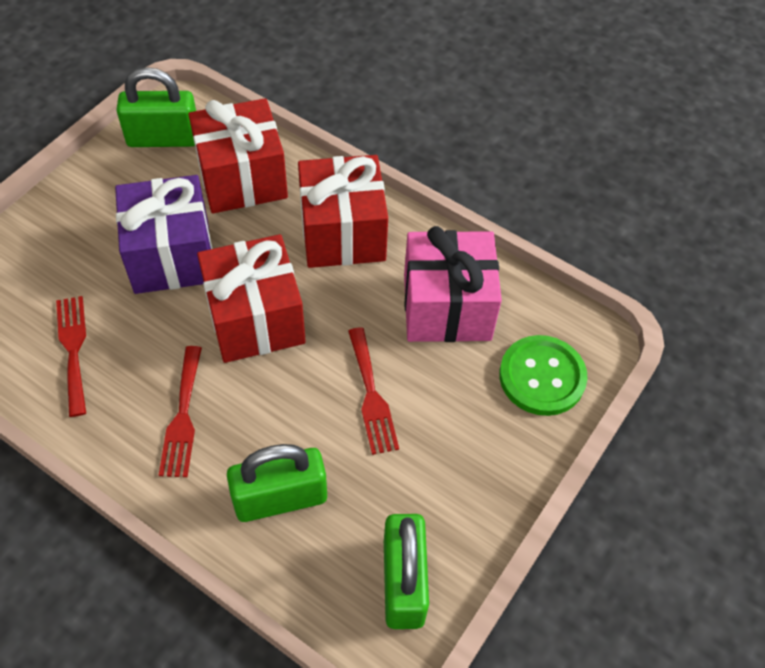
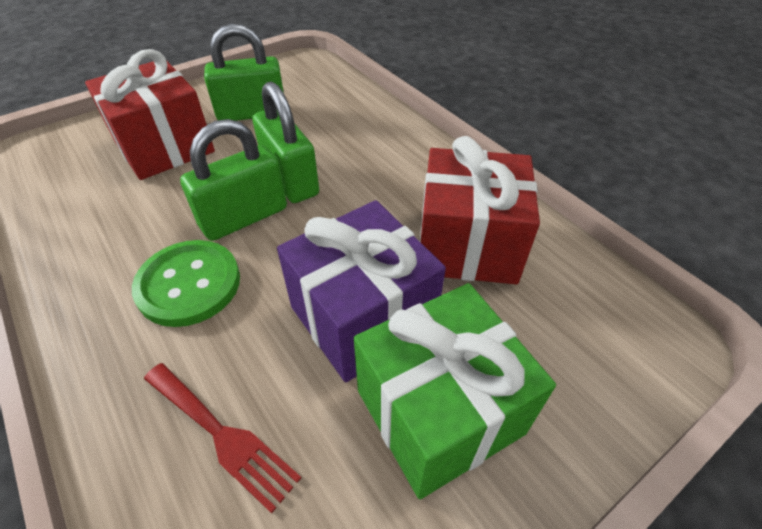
green gift: 0 -> 1
pink gift: 1 -> 0
red fork: 3 -> 1
red gift: 3 -> 2

